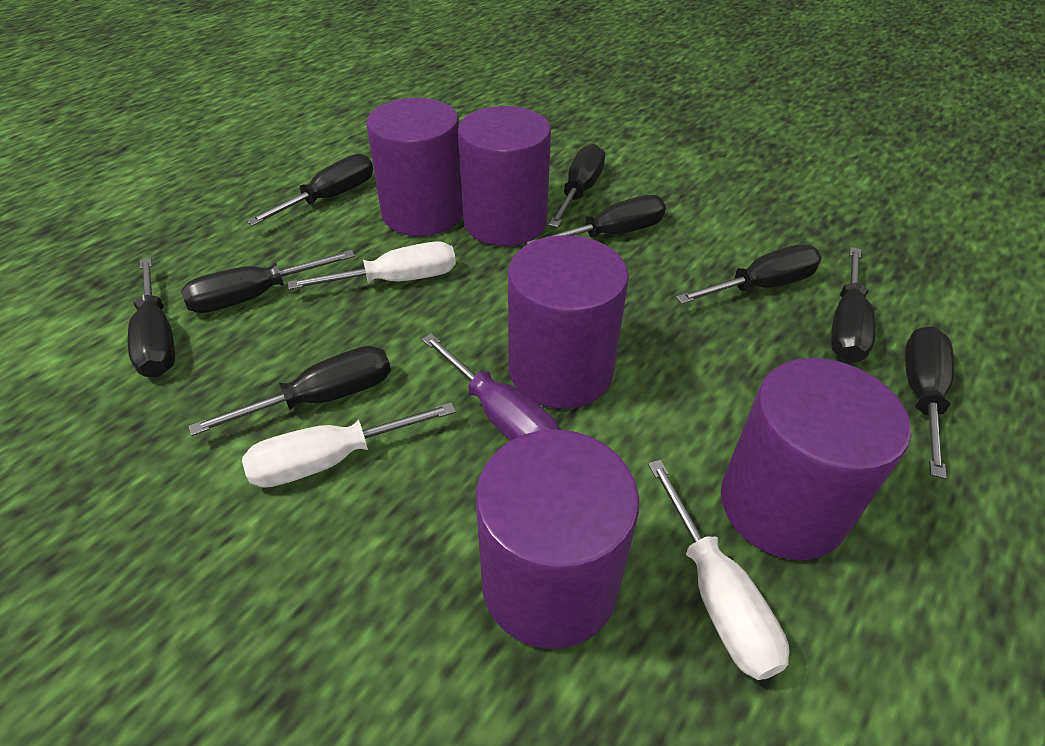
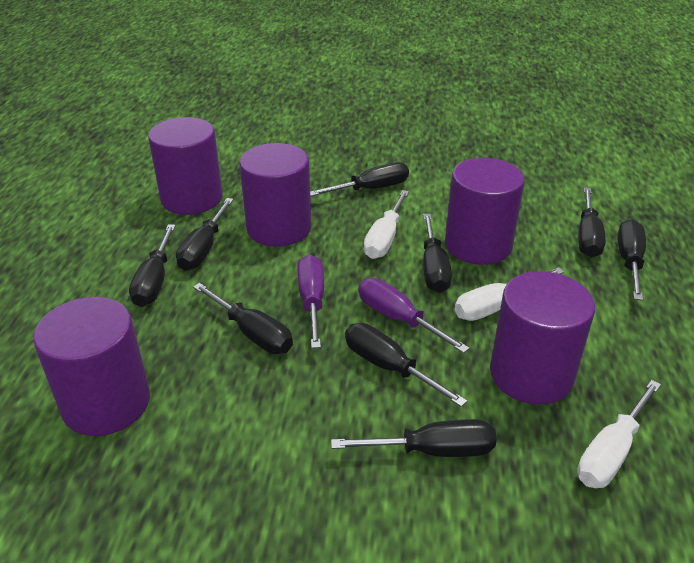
purple screwdriver: 1 -> 2

